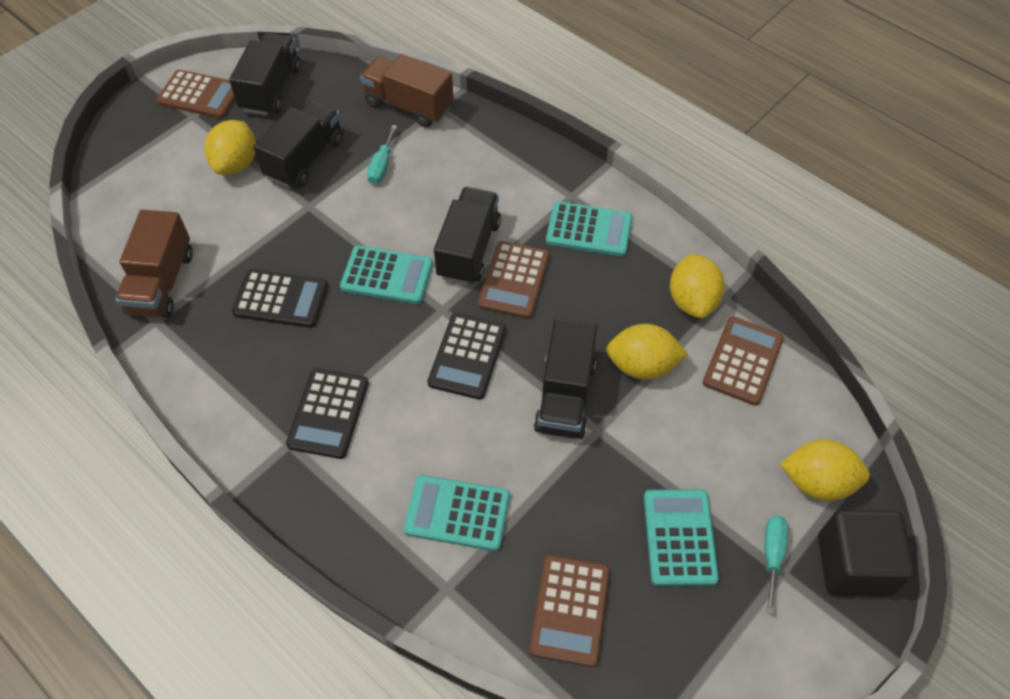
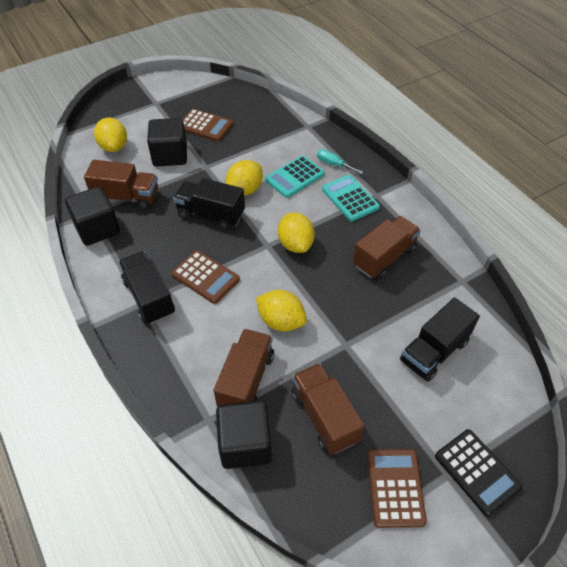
black calculator: 3 -> 1
black cube: 1 -> 3
black truck: 4 -> 3
brown calculator: 4 -> 3
brown truck: 2 -> 4
turquoise calculator: 4 -> 2
turquoise screwdriver: 2 -> 1

